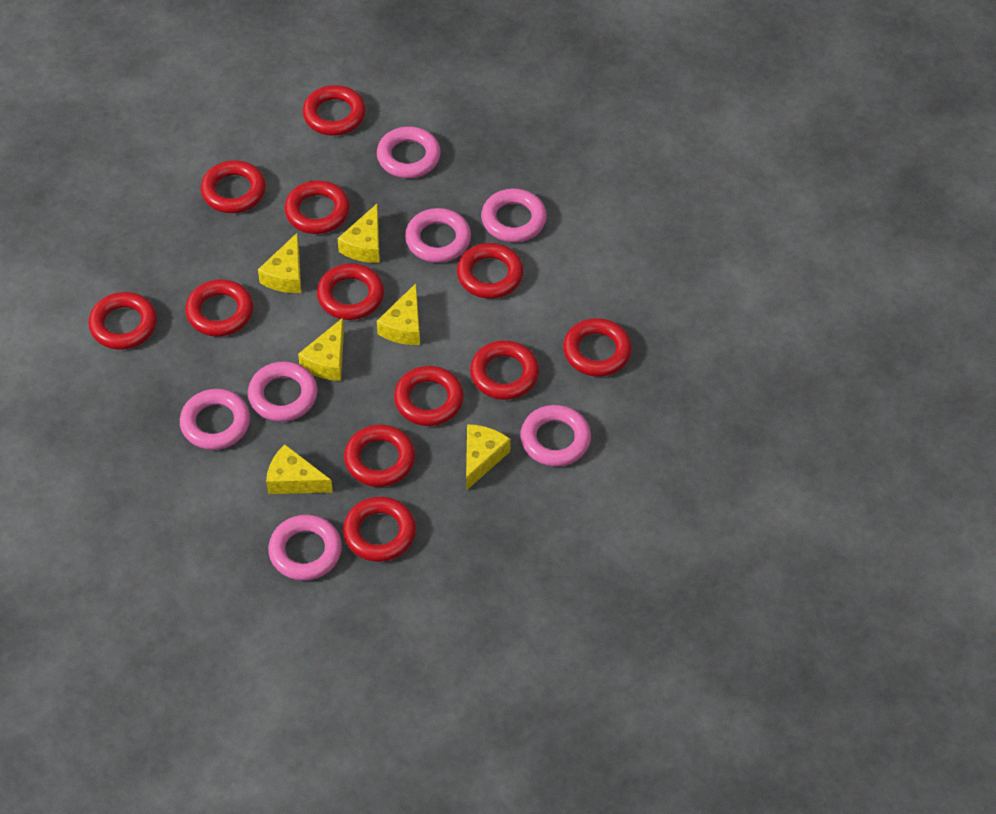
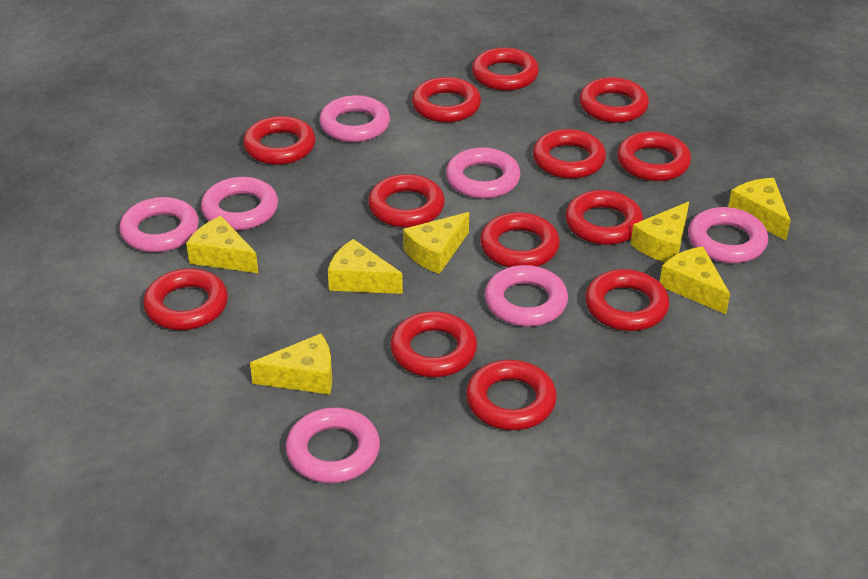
red ring: 12 -> 13
yellow cheese: 6 -> 7

